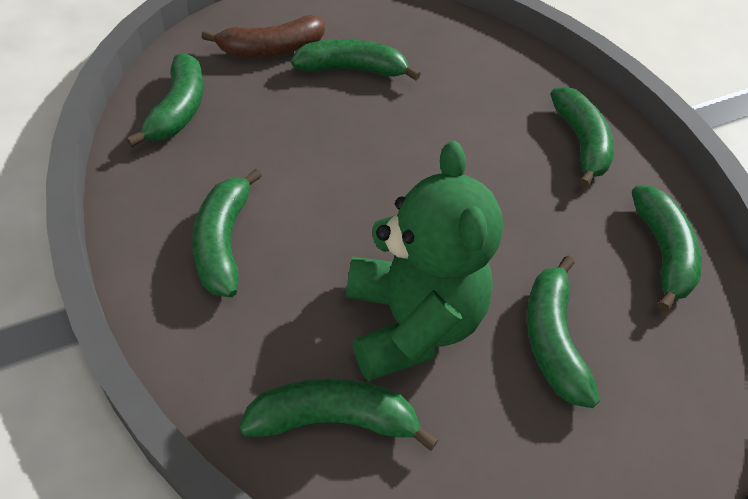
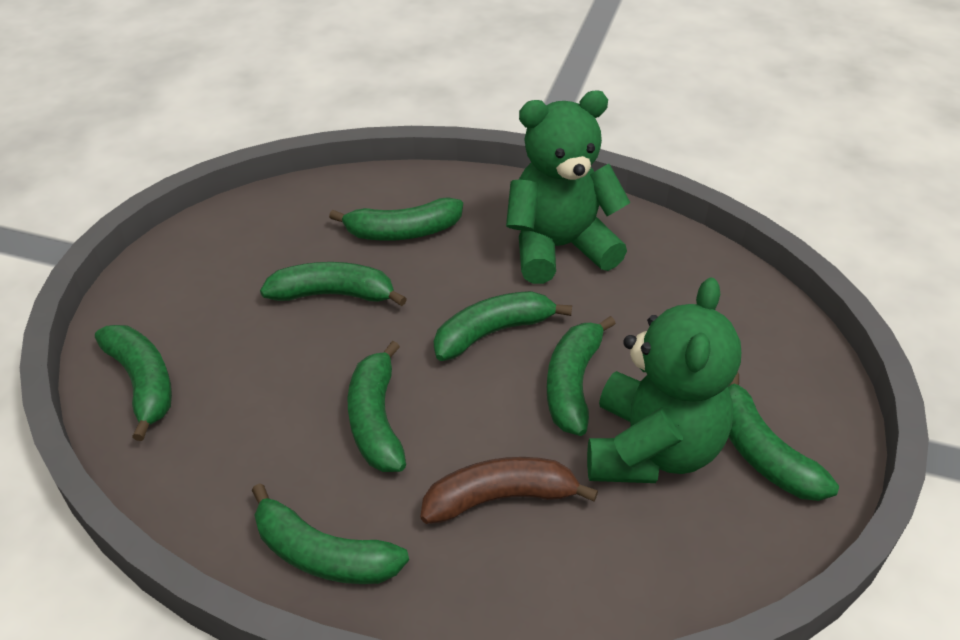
green banana: 7 -> 8
green teddy bear: 1 -> 2

